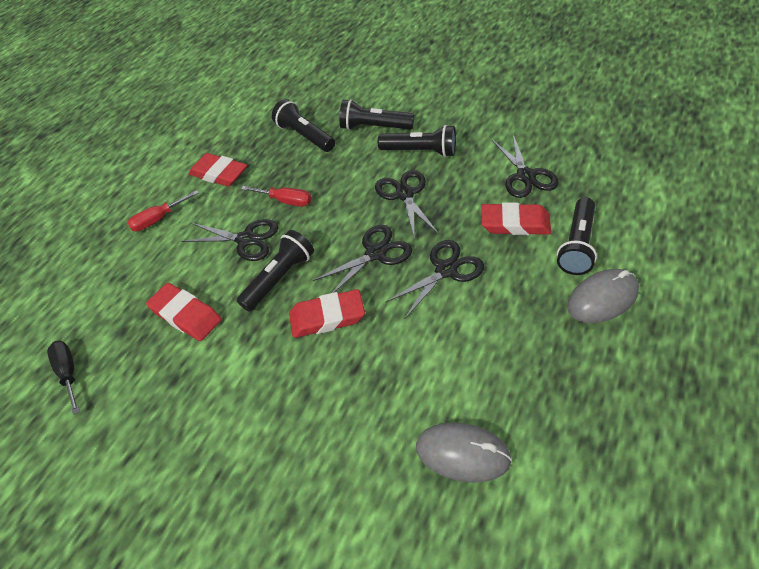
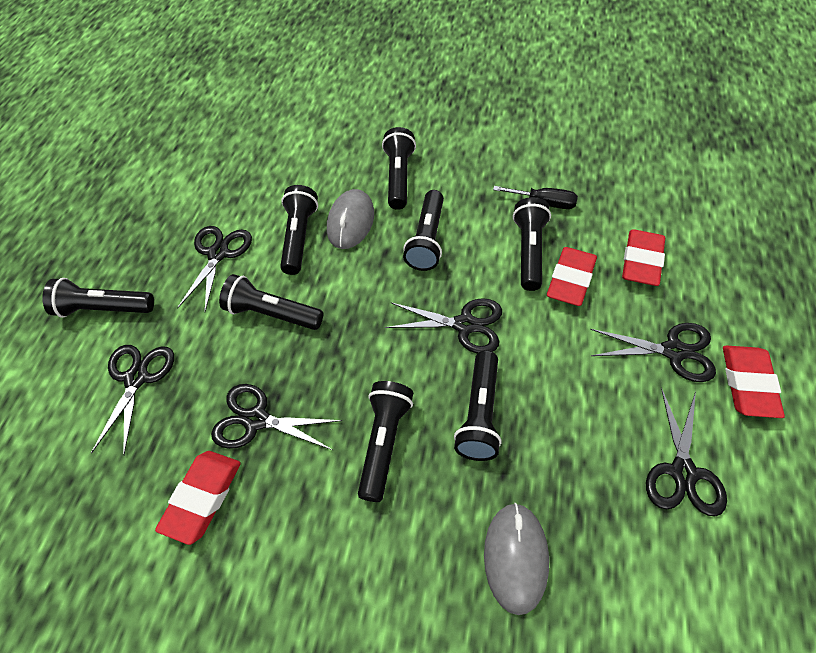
black flashlight: 5 -> 8
black scissors: 5 -> 6
red screwdriver: 2 -> 0

